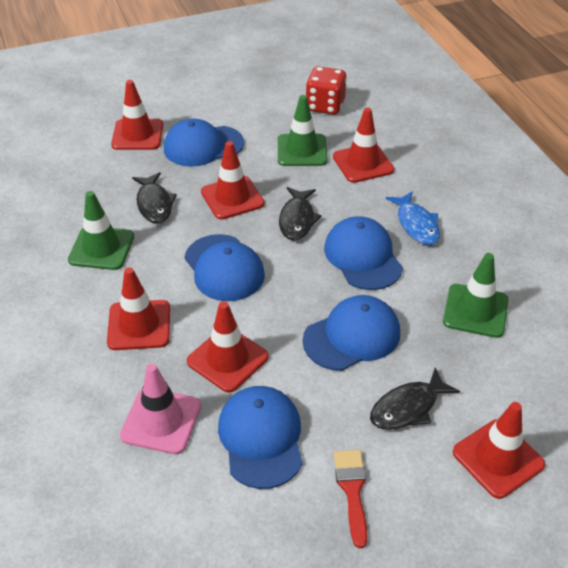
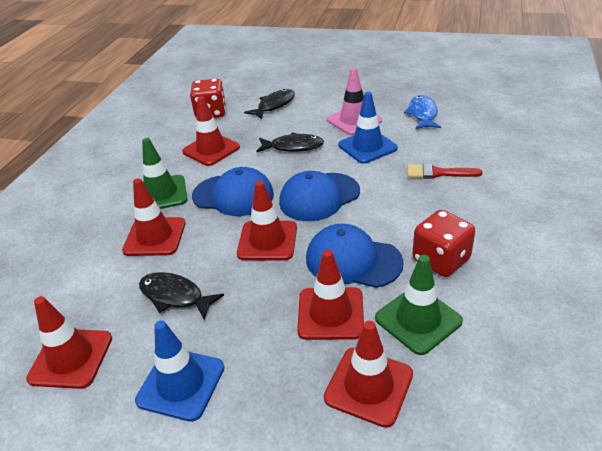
blue cap: 5 -> 3
blue traffic cone: 0 -> 2
green traffic cone: 3 -> 2
red dice: 1 -> 2

